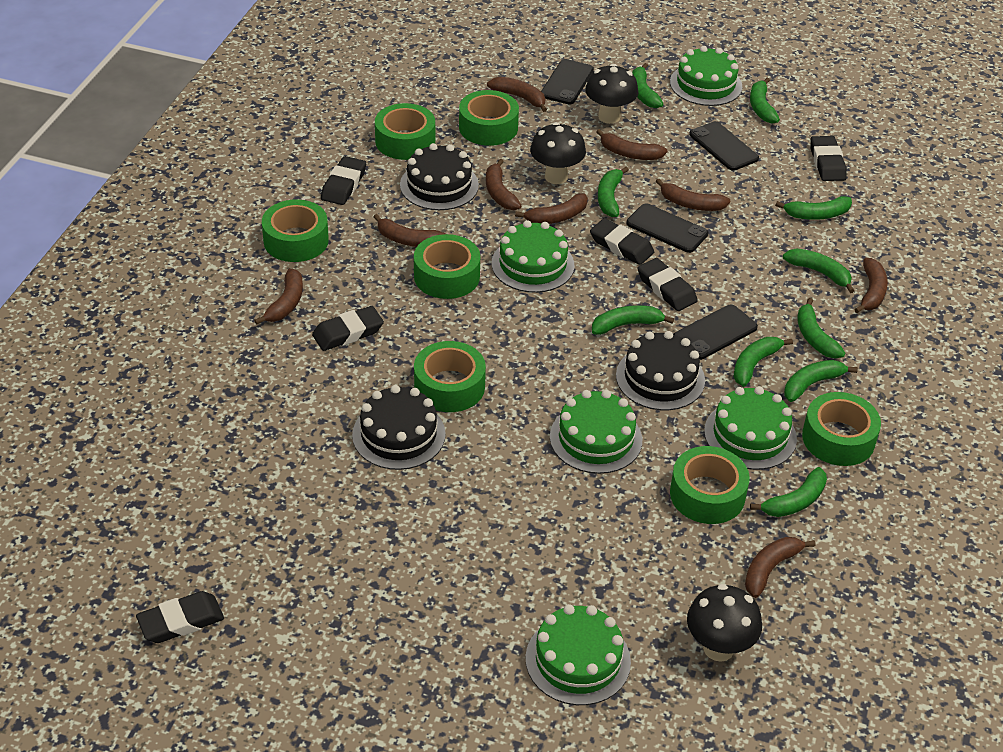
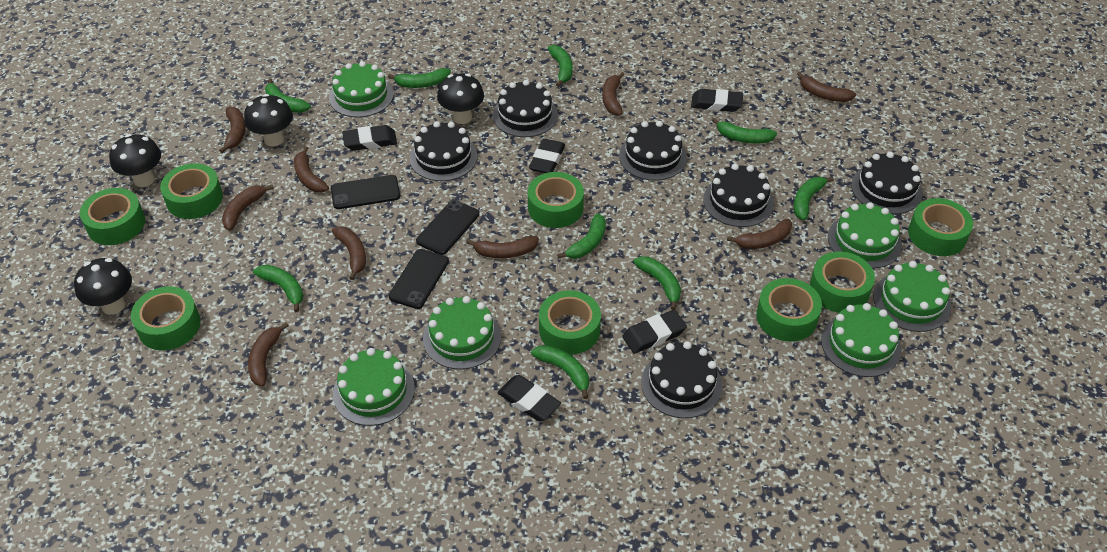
black cake: 3 -> 6
black eraser: 6 -> 5
black mushroom: 3 -> 4
black phone: 4 -> 3
green banana: 10 -> 9
green cake: 5 -> 6
green tape: 7 -> 8

